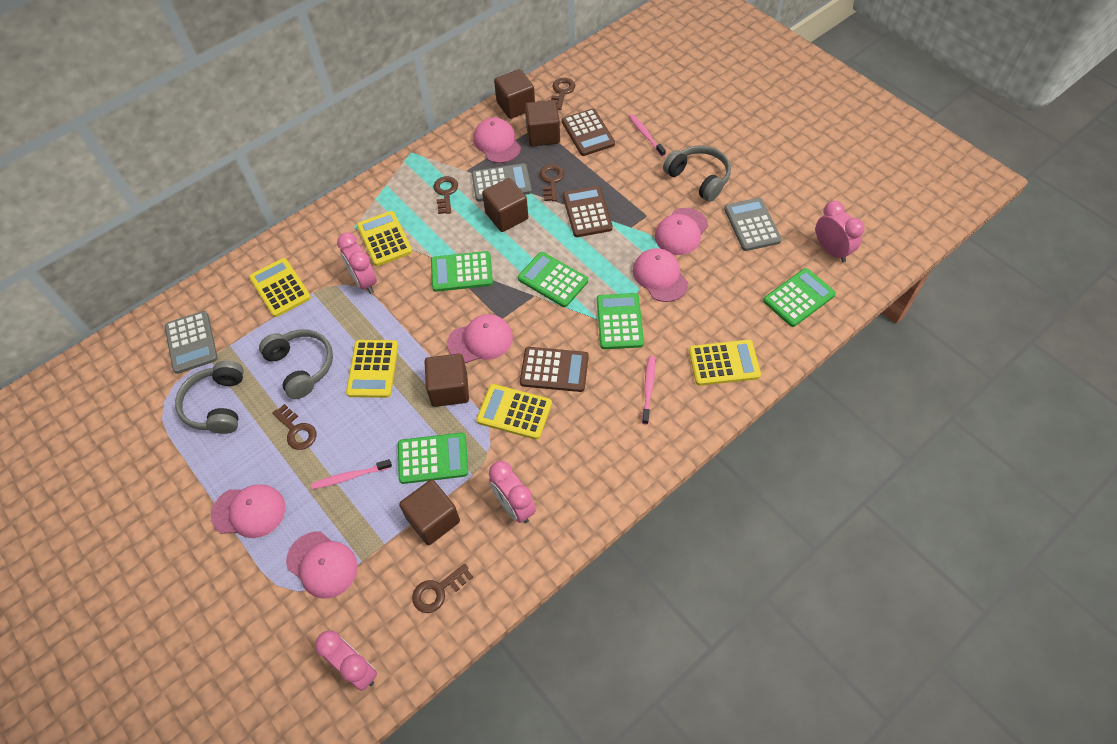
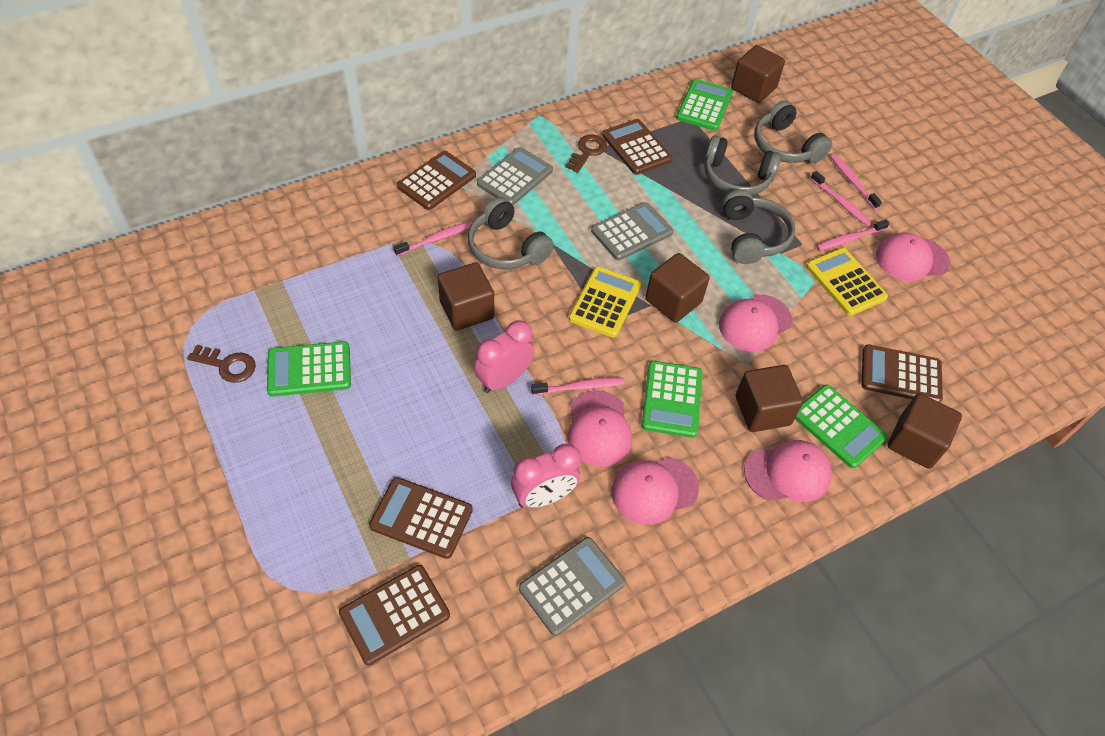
brown calculator: 3 -> 5
brown key: 5 -> 2
green calculator: 5 -> 4
grey headphones: 3 -> 4
pink cap: 6 -> 5
pink clock: 4 -> 2
pink toothbrush: 3 -> 5
yellow calculator: 5 -> 2

